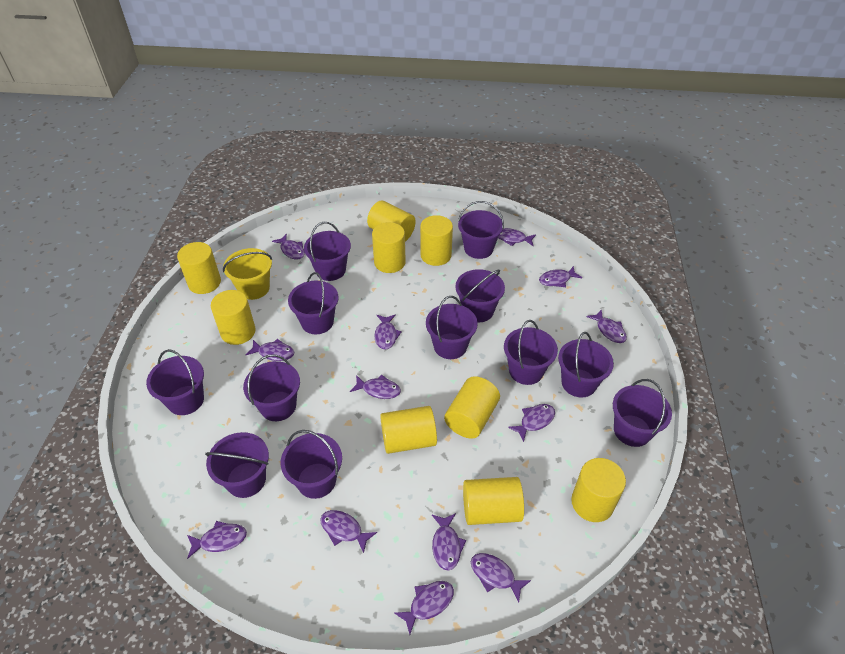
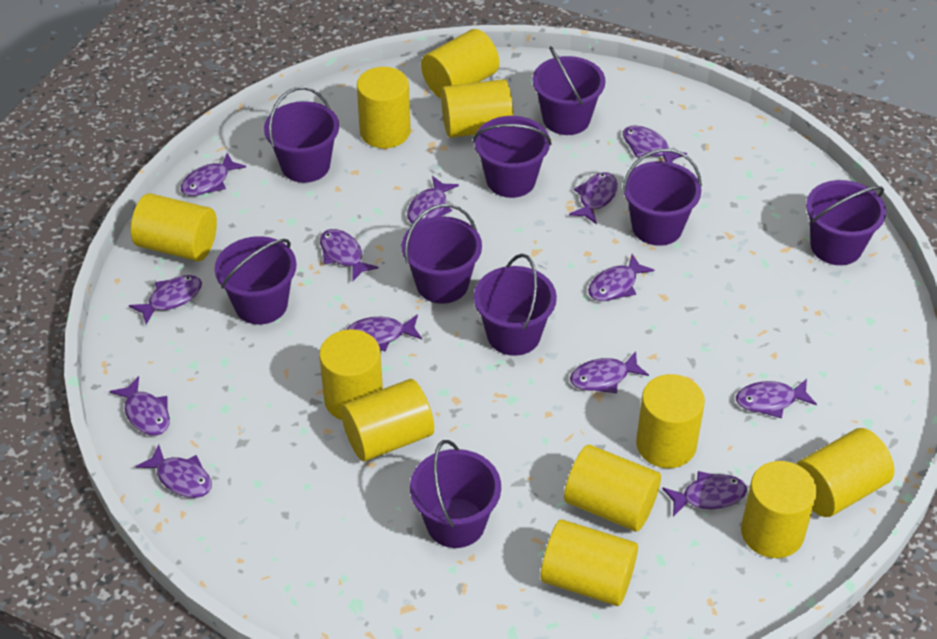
purple bucket: 12 -> 9
yellow bucket: 1 -> 0
yellow cylinder: 9 -> 11

